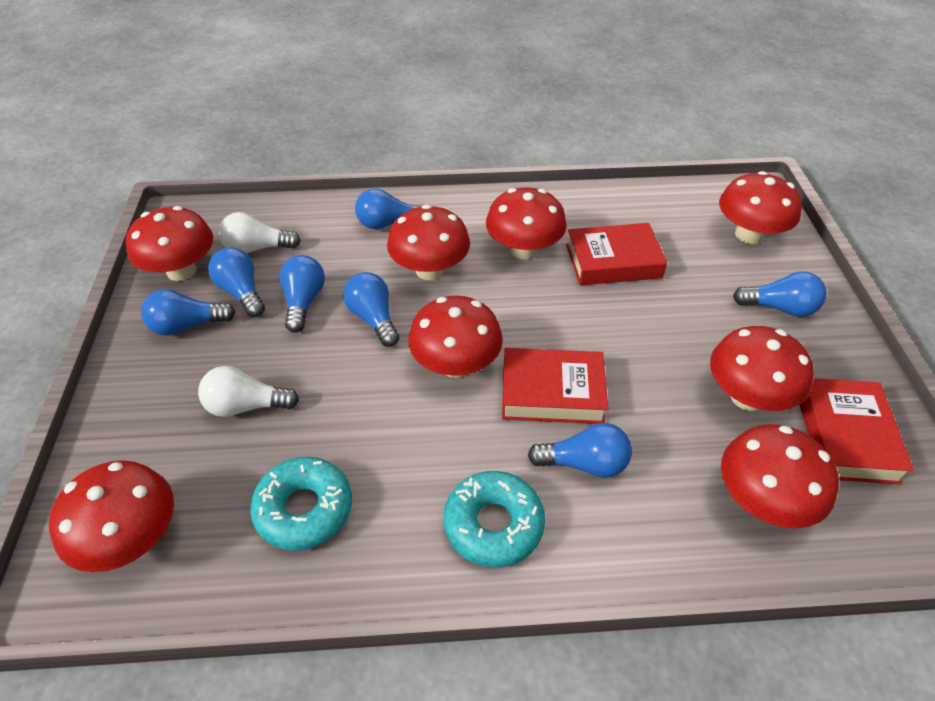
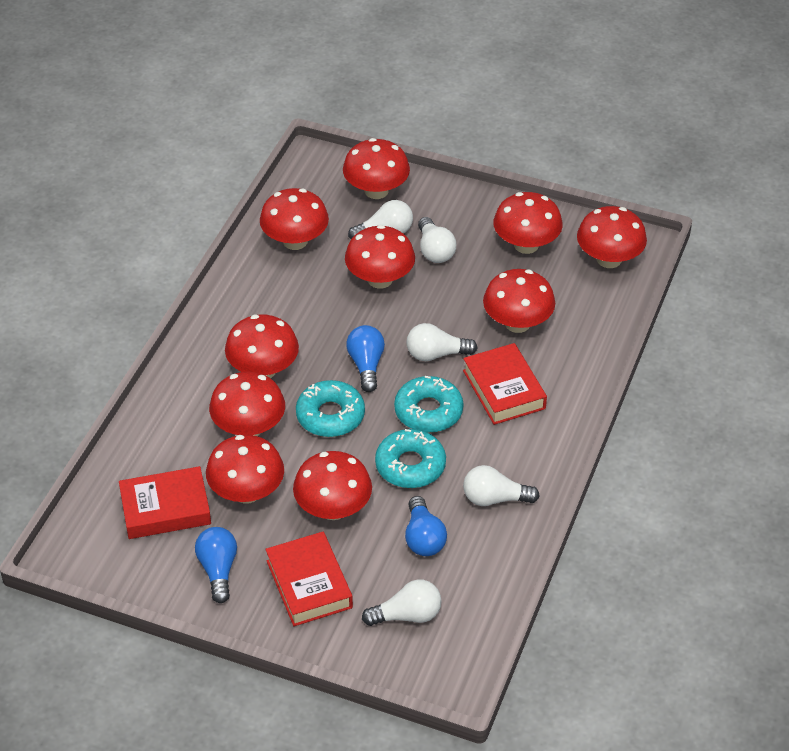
blue light bulb: 7 -> 3
red mushroom: 8 -> 10
turquoise donut: 2 -> 3
white light bulb: 2 -> 5

